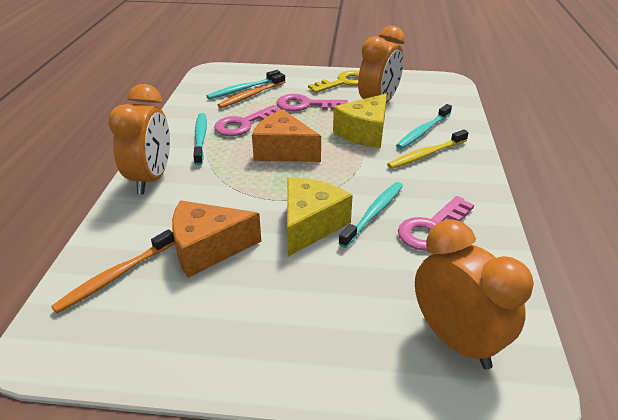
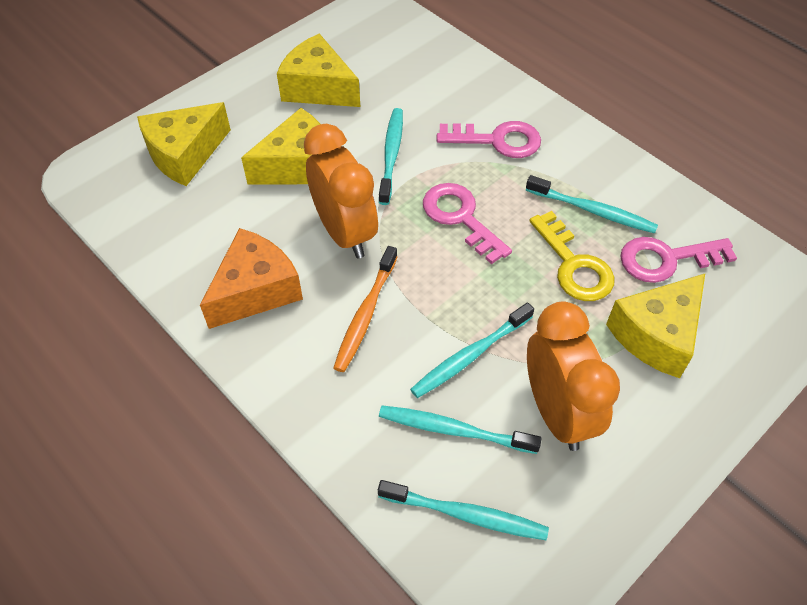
orange cheese: 2 -> 1
orange clock: 3 -> 2
orange toothbrush: 2 -> 1
turquoise toothbrush: 4 -> 5
yellow cheese: 2 -> 4
yellow toothbrush: 1 -> 0

